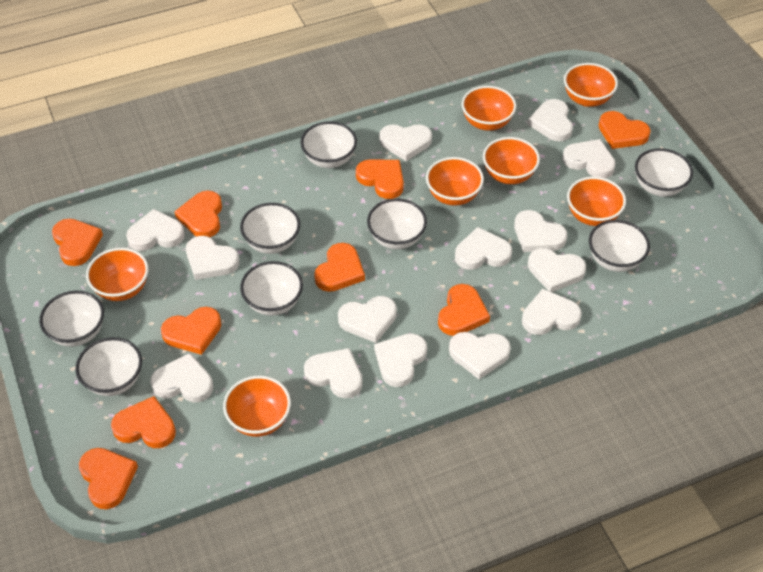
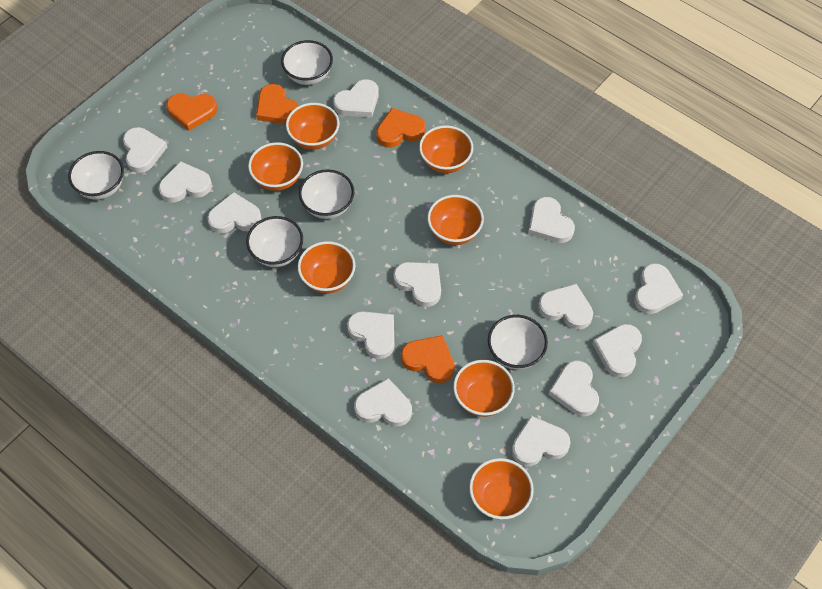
orange heart: 9 -> 4
white bowl: 8 -> 5
white heart: 14 -> 13

